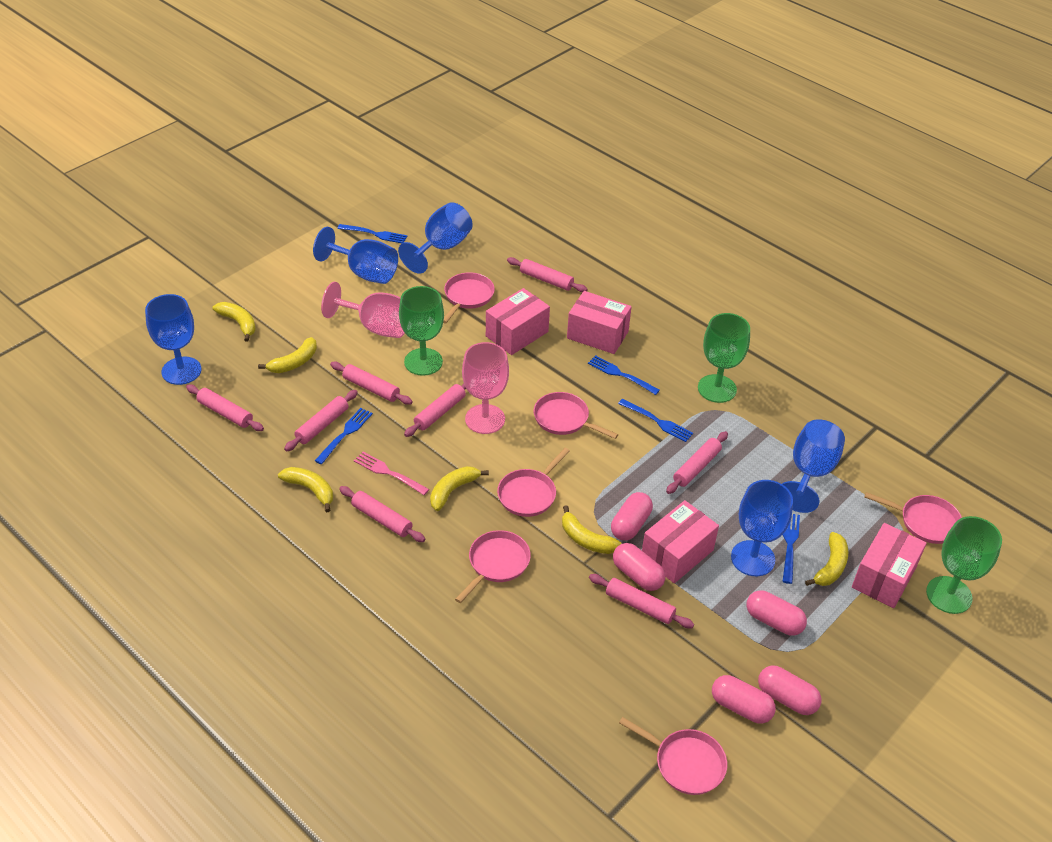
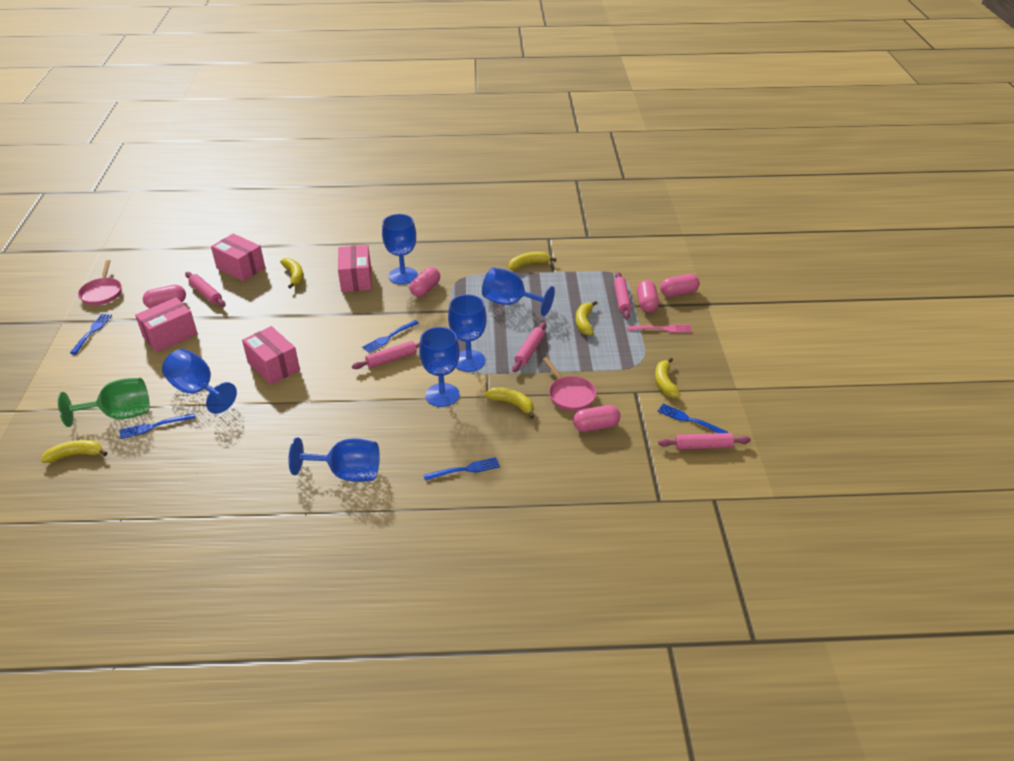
blue goblet: 5 -> 6
green goblet: 3 -> 1
pink goblet: 2 -> 0
pink pan: 6 -> 2
pink rolling pin: 8 -> 5

